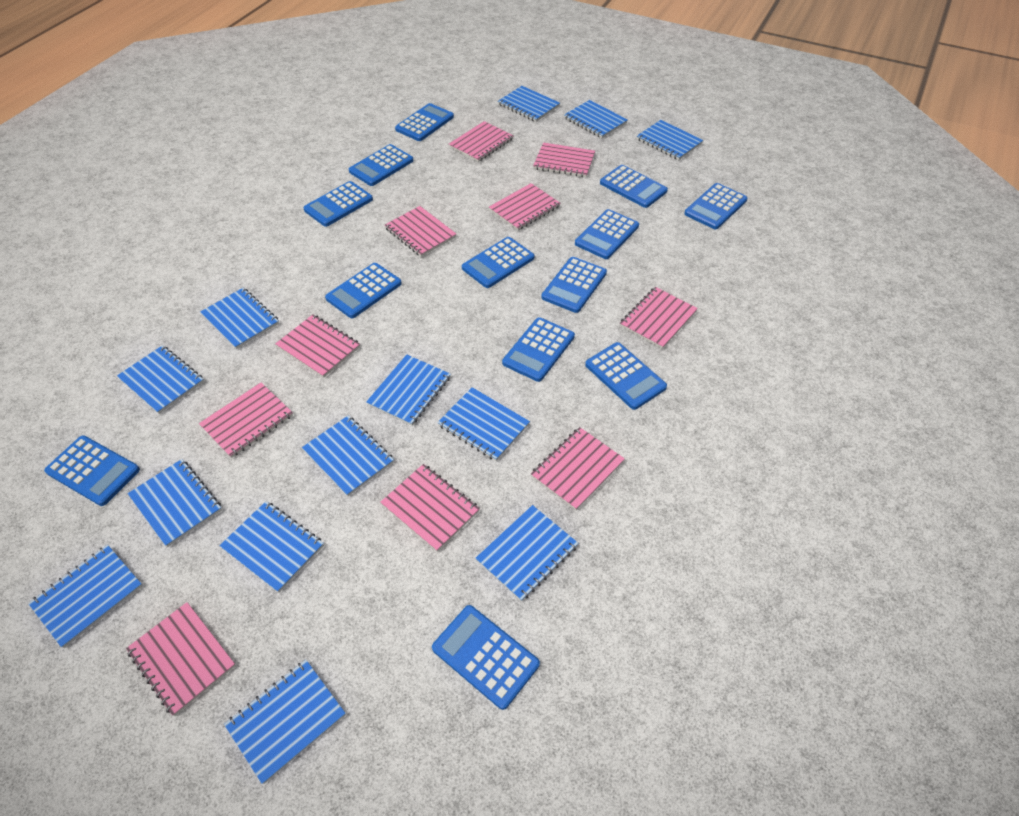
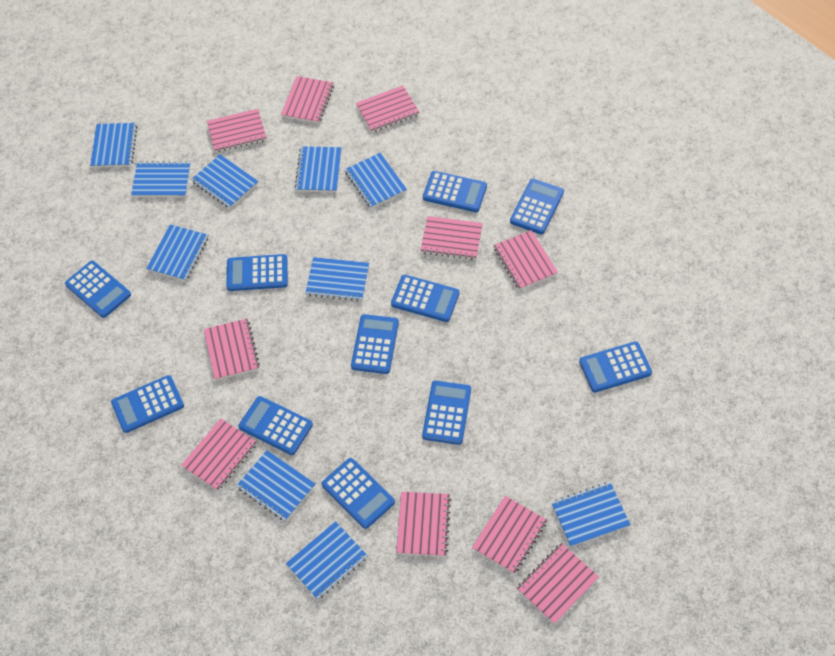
blue calculator: 13 -> 11
blue notebook: 13 -> 10

